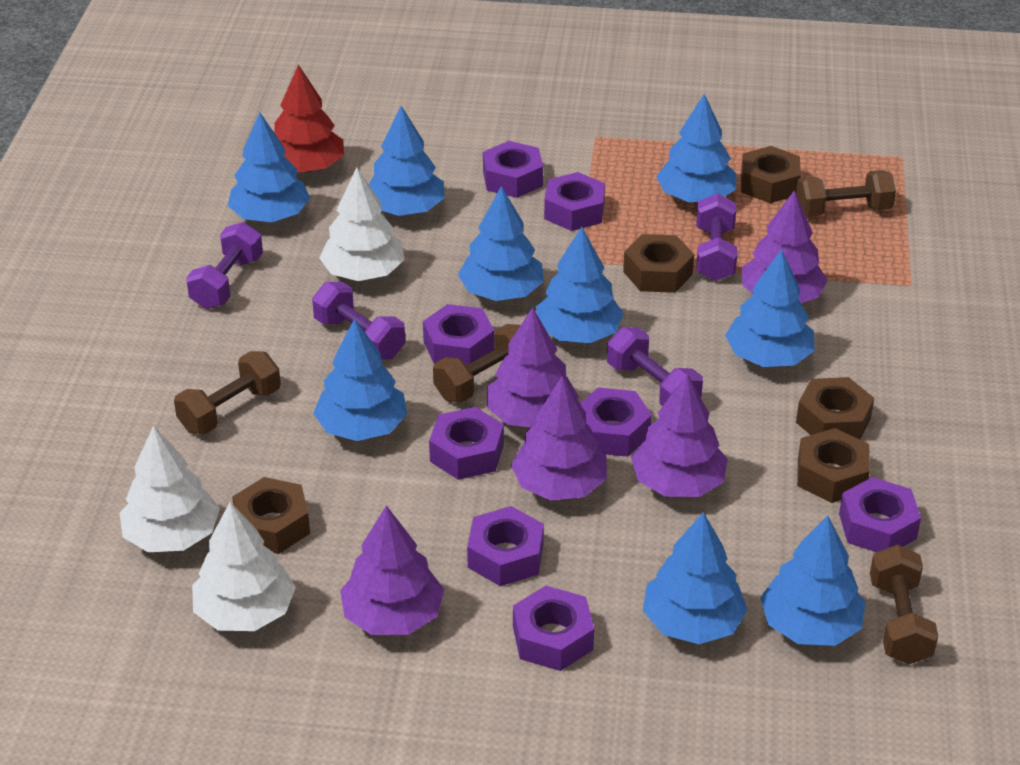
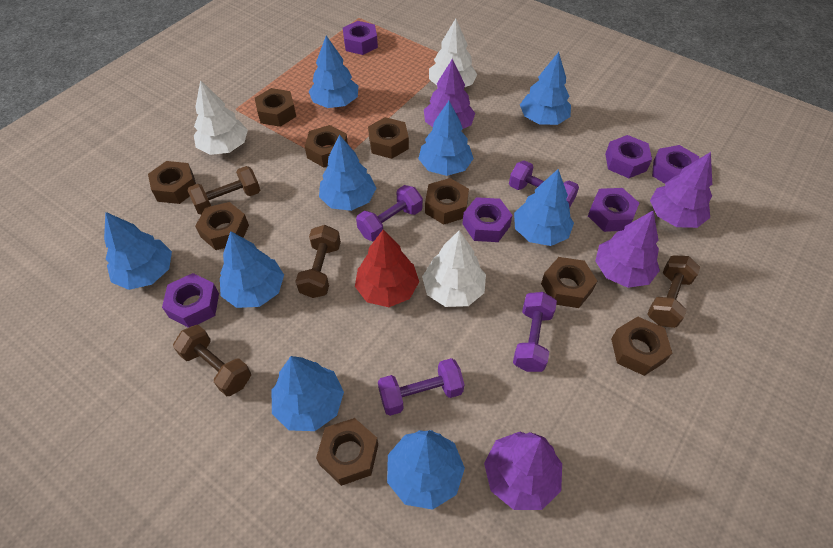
brown nut: 5 -> 9
purple nut: 8 -> 6
purple tree: 5 -> 4

